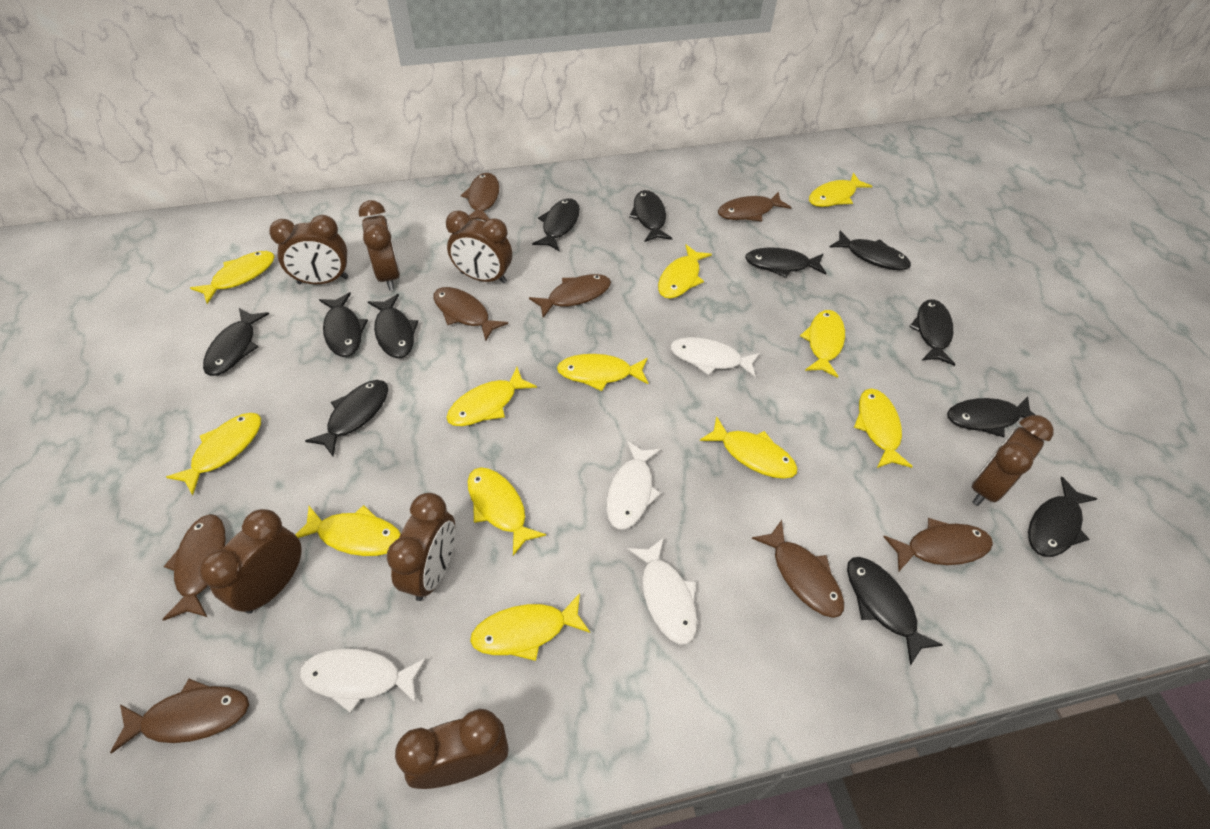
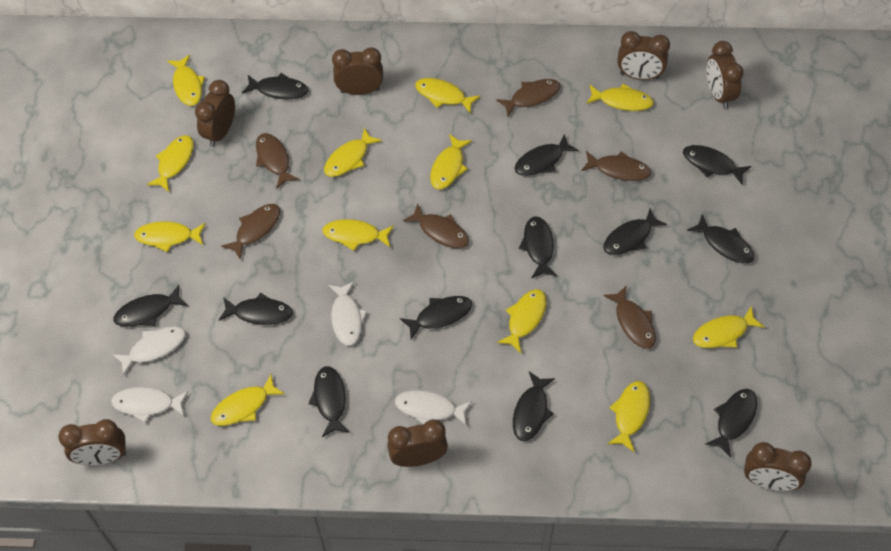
brown fish: 8 -> 6

